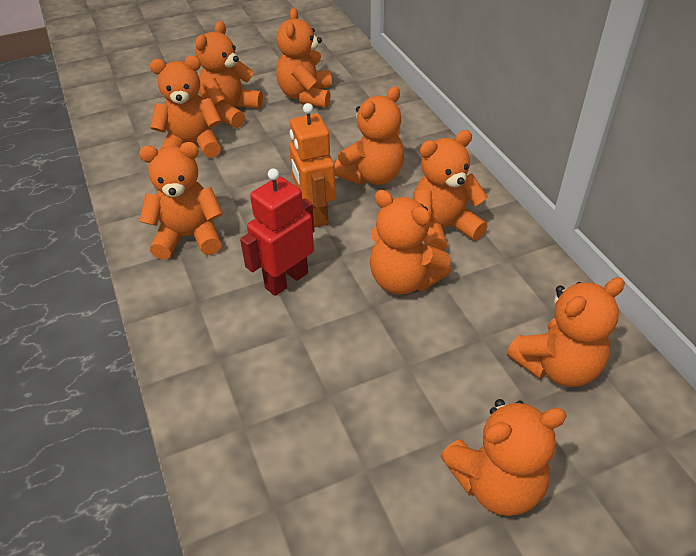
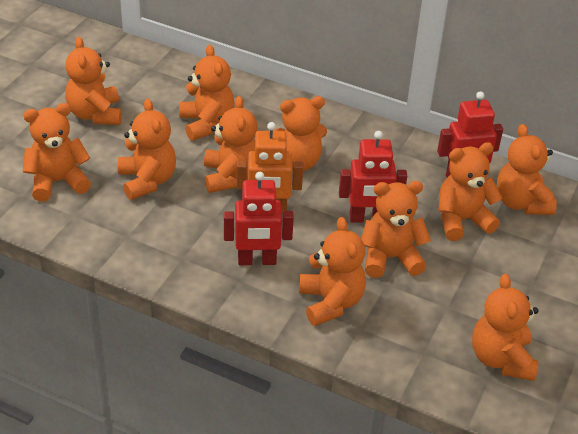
orange teddy bear: 9 -> 11
red robot: 1 -> 3

